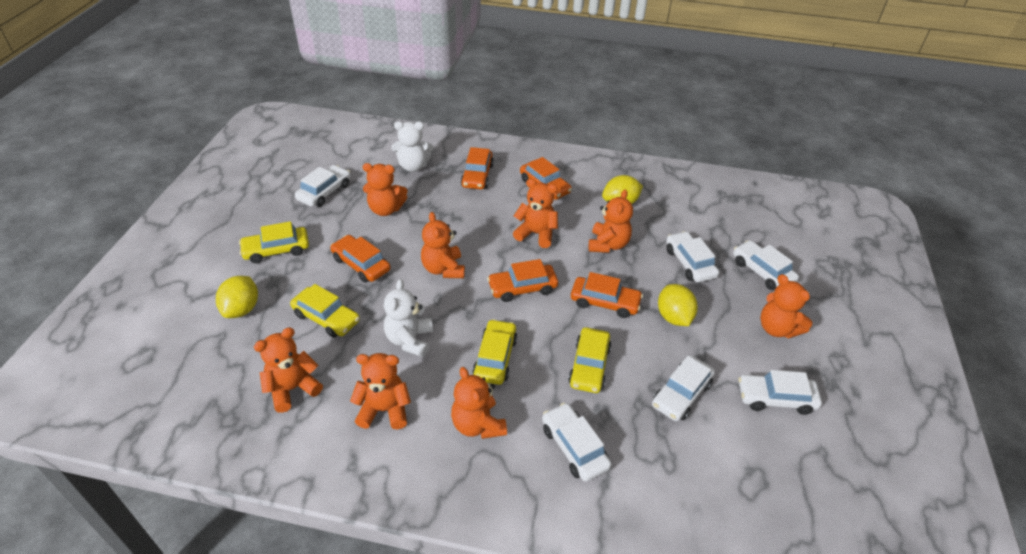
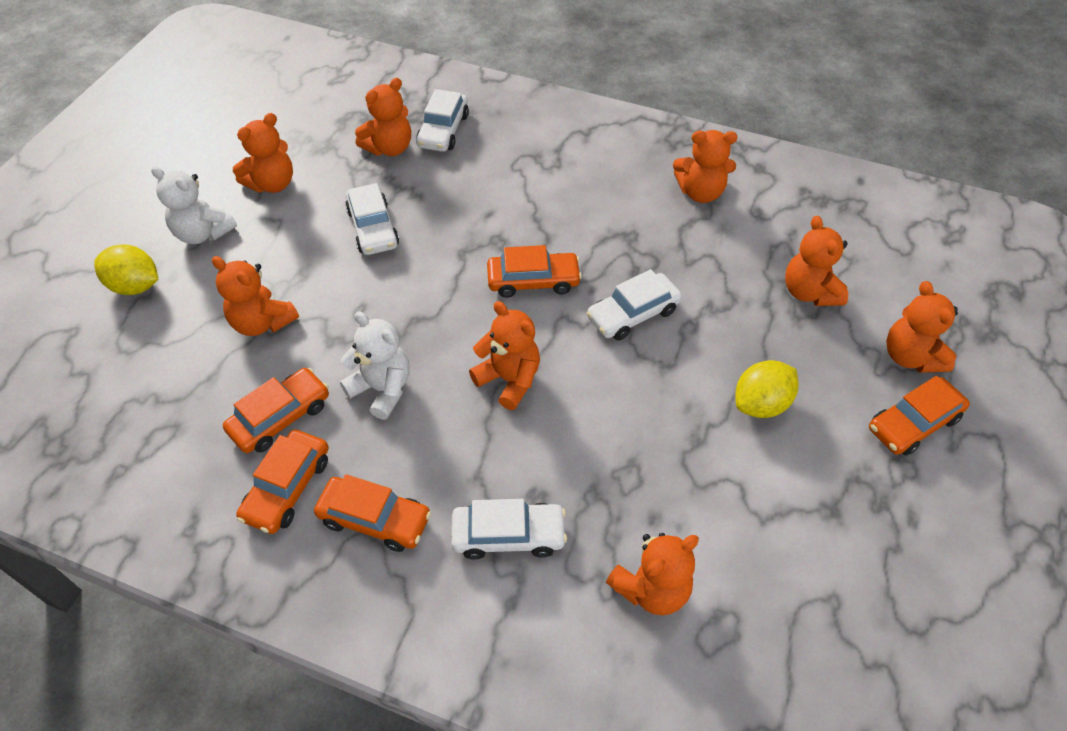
white car: 6 -> 4
yellow car: 4 -> 0
yellow lemon: 3 -> 2

